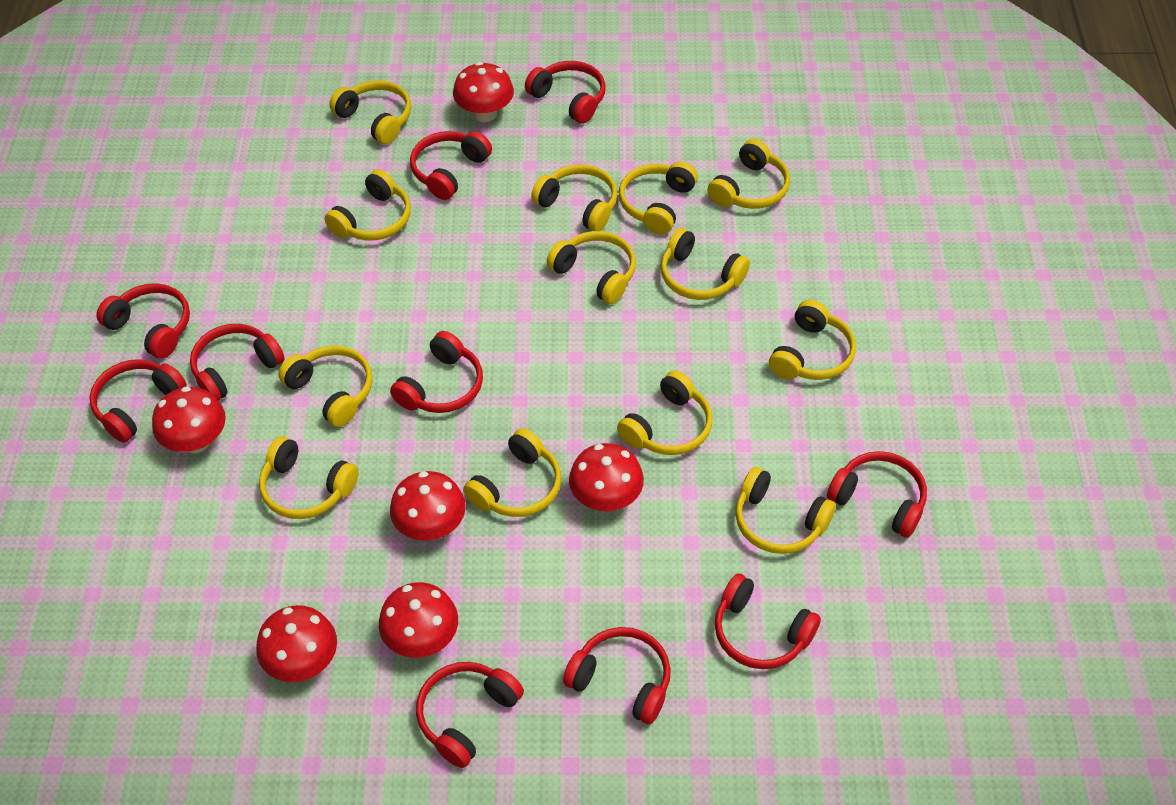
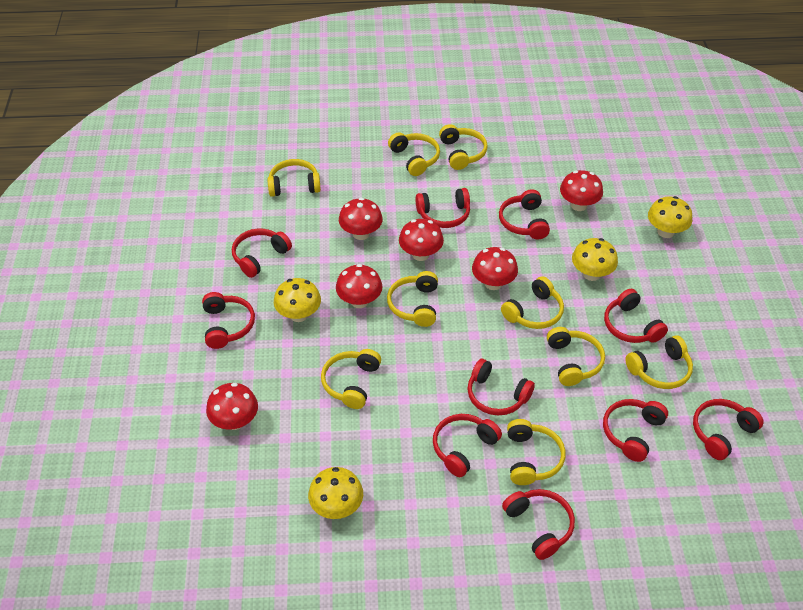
yellow headphones: 13 -> 9
yellow mushroom: 0 -> 4

